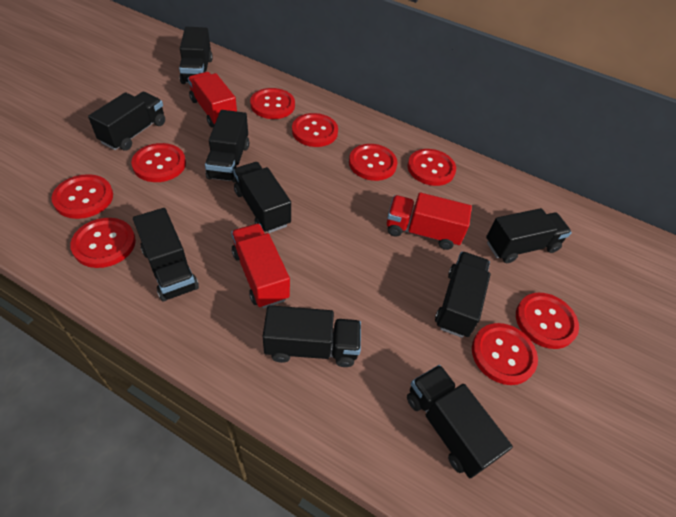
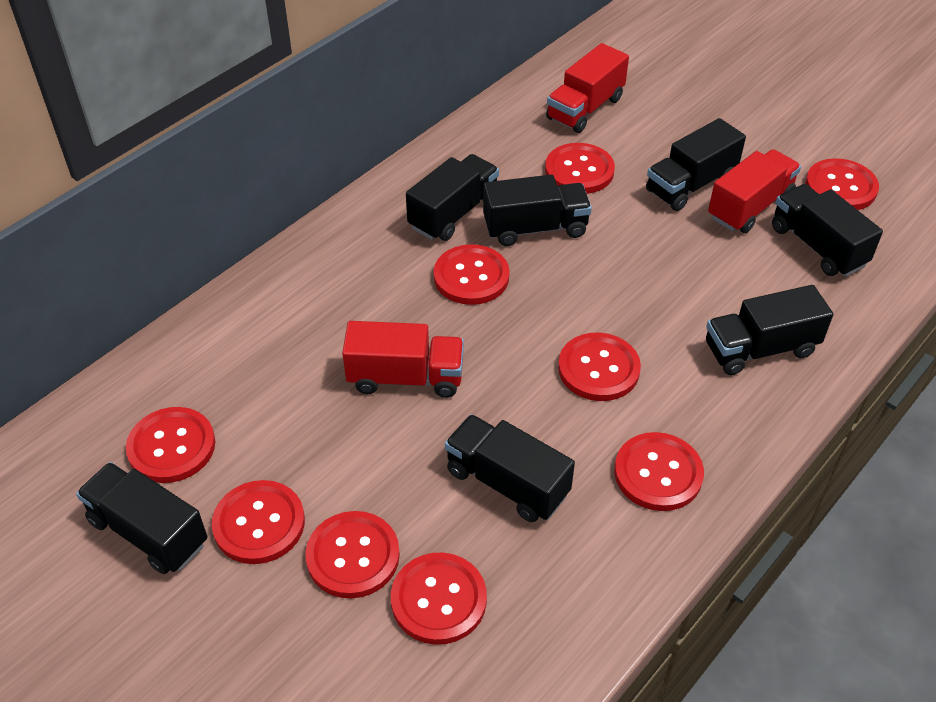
black truck: 9 -> 7

